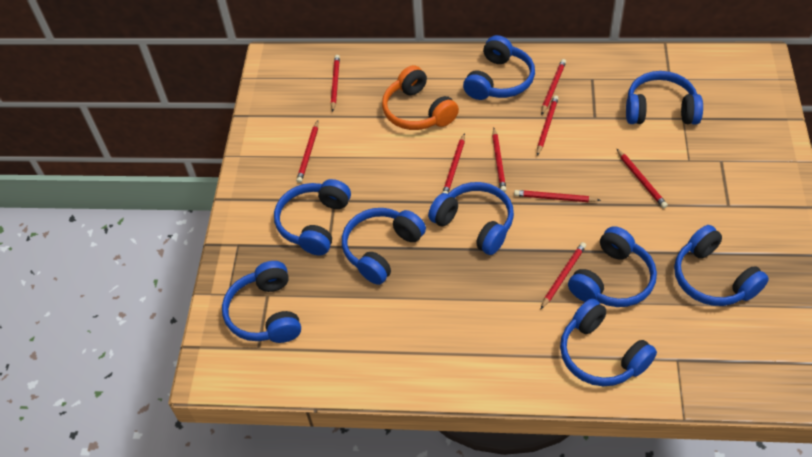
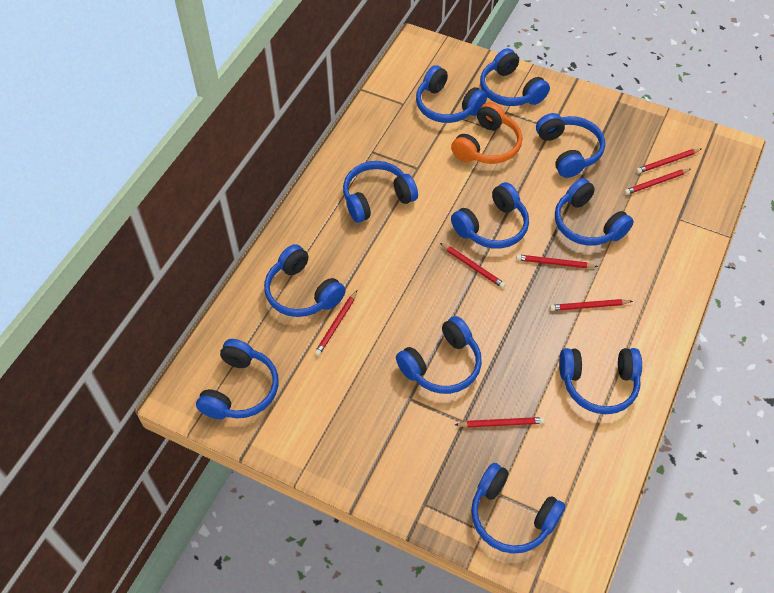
blue headphones: 9 -> 11
red pencil: 9 -> 7

